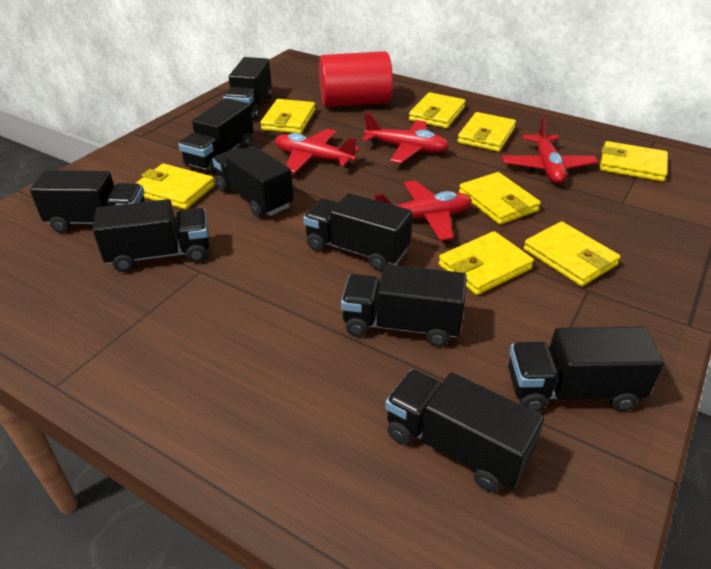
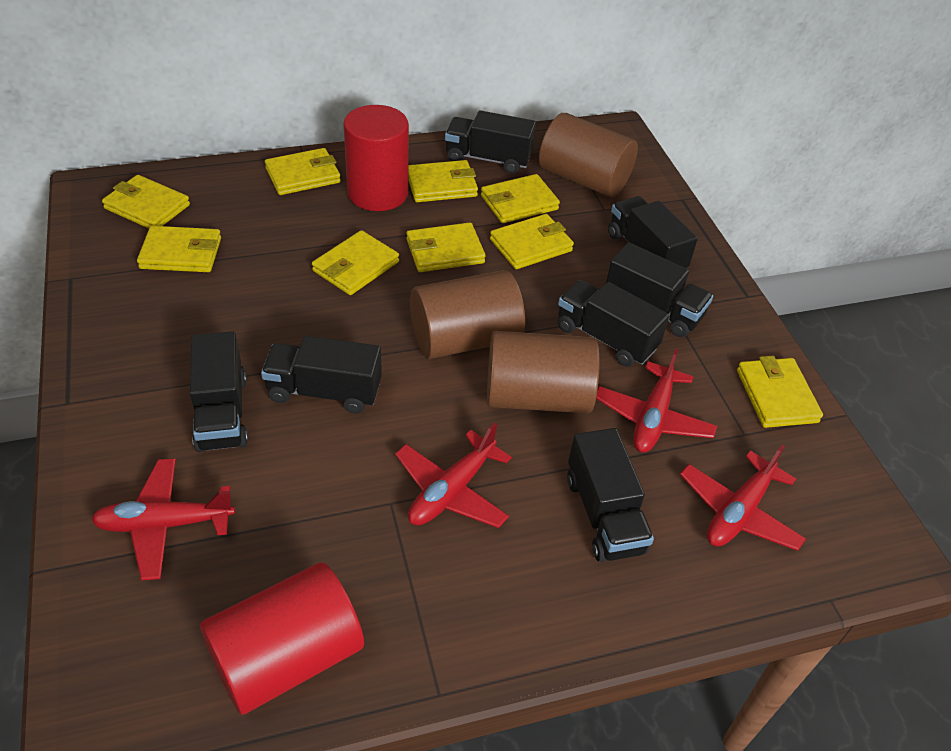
black truck: 9 -> 7
brown cylinder: 0 -> 3
red cylinder: 1 -> 2
yellow wallet: 8 -> 9

